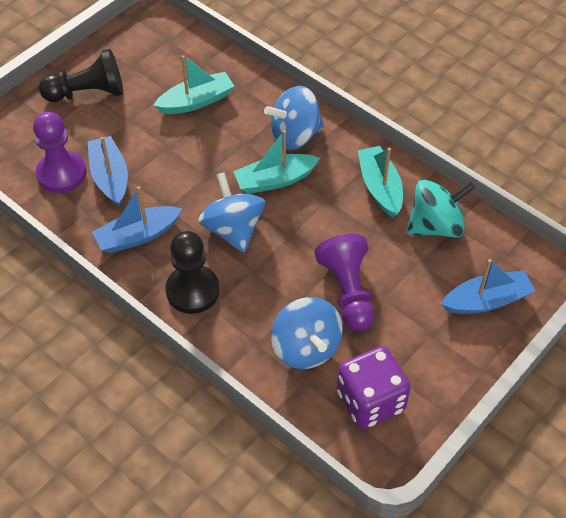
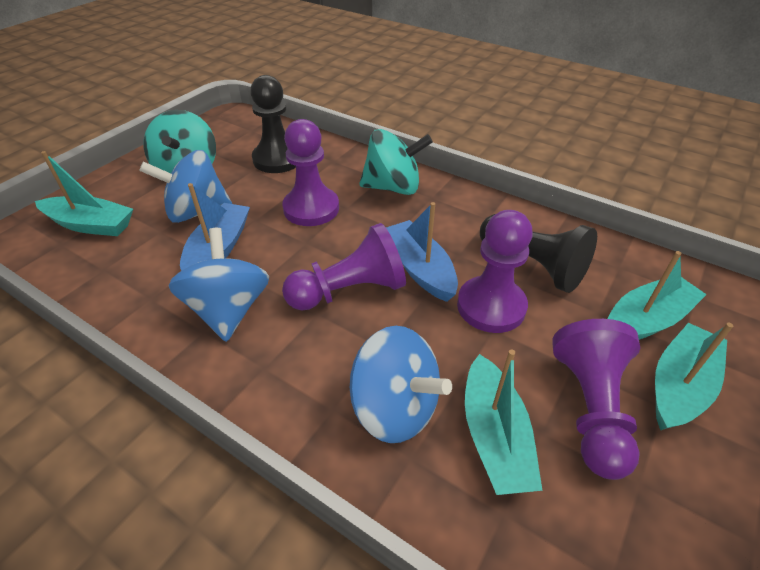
blue boat: 3 -> 2
purple dice: 1 -> 0
purple pawn: 2 -> 4
turquoise boat: 3 -> 4
turquoise spinning top: 1 -> 2

